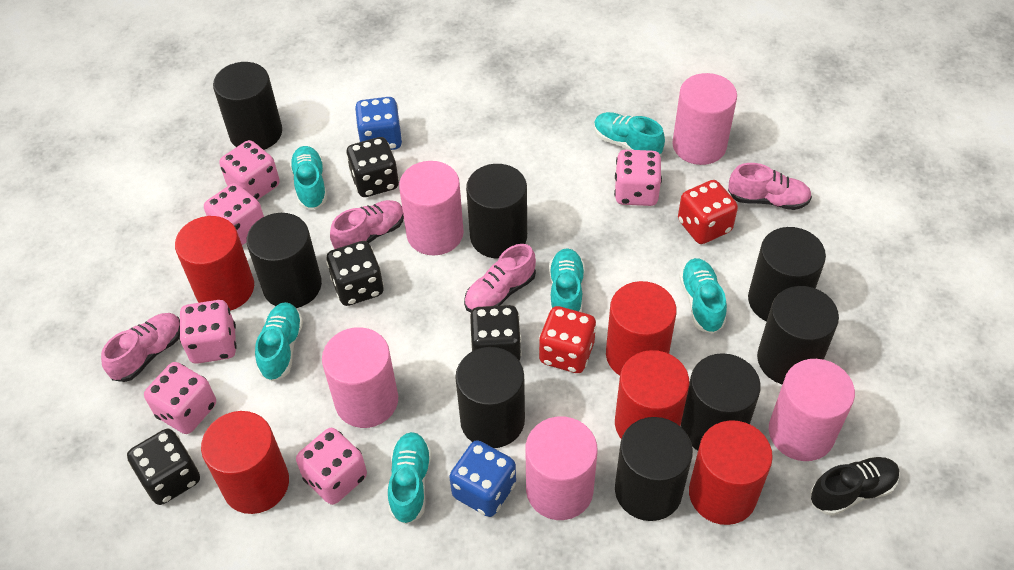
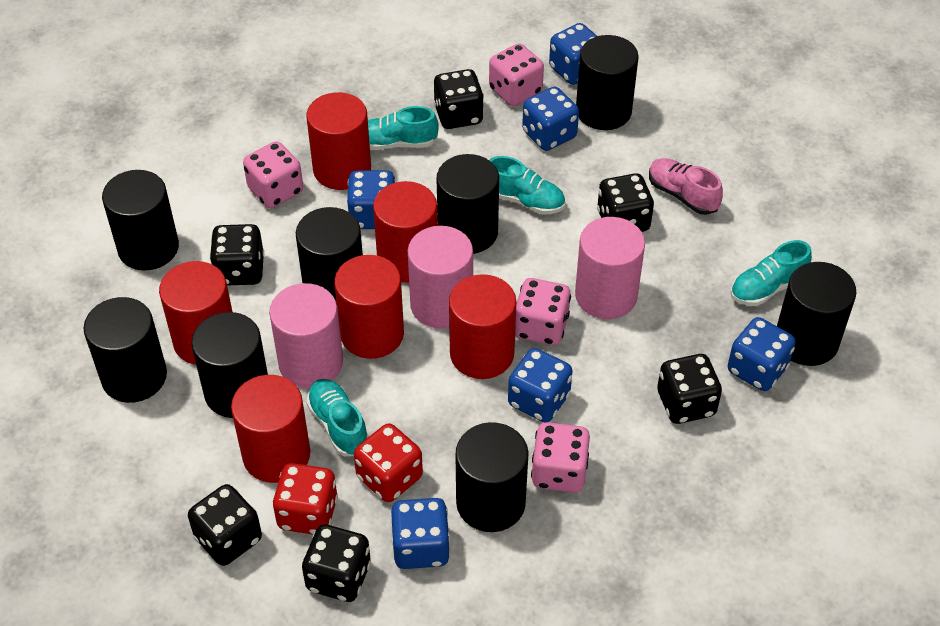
black dice: 4 -> 6
black shoe: 1 -> 0
blue dice: 2 -> 6
pink cylinder: 5 -> 3
pink dice: 6 -> 4
pink shoe: 4 -> 1
red cylinder: 5 -> 6
turquoise shoe: 6 -> 4

